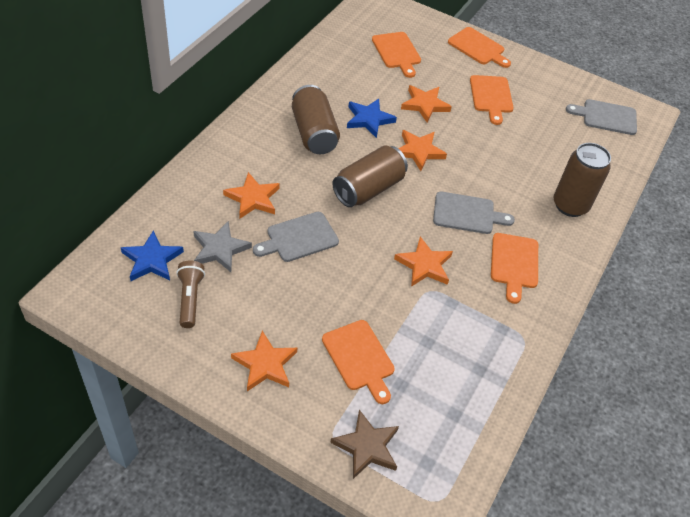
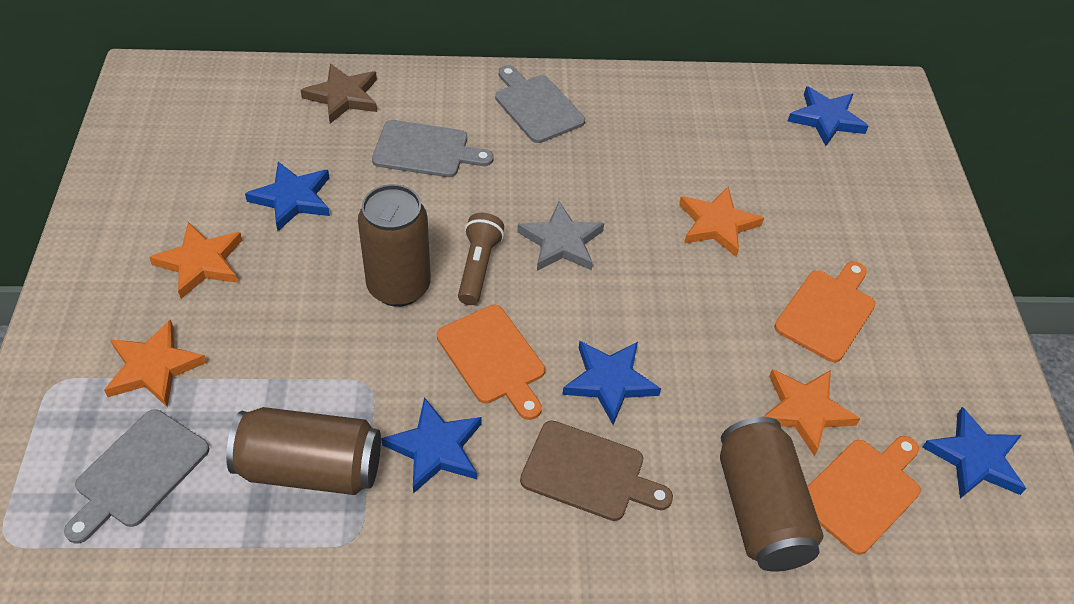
blue star: 2 -> 5
brown cutting board: 0 -> 1
orange cutting board: 5 -> 3
orange star: 5 -> 4

